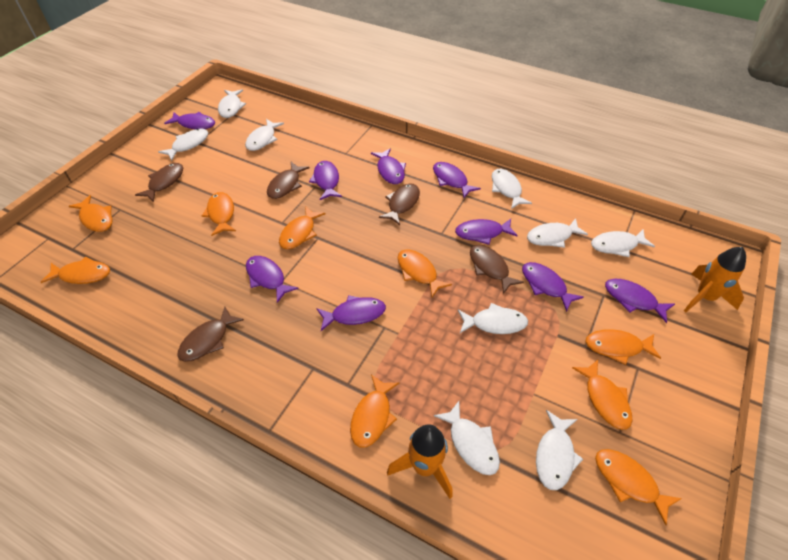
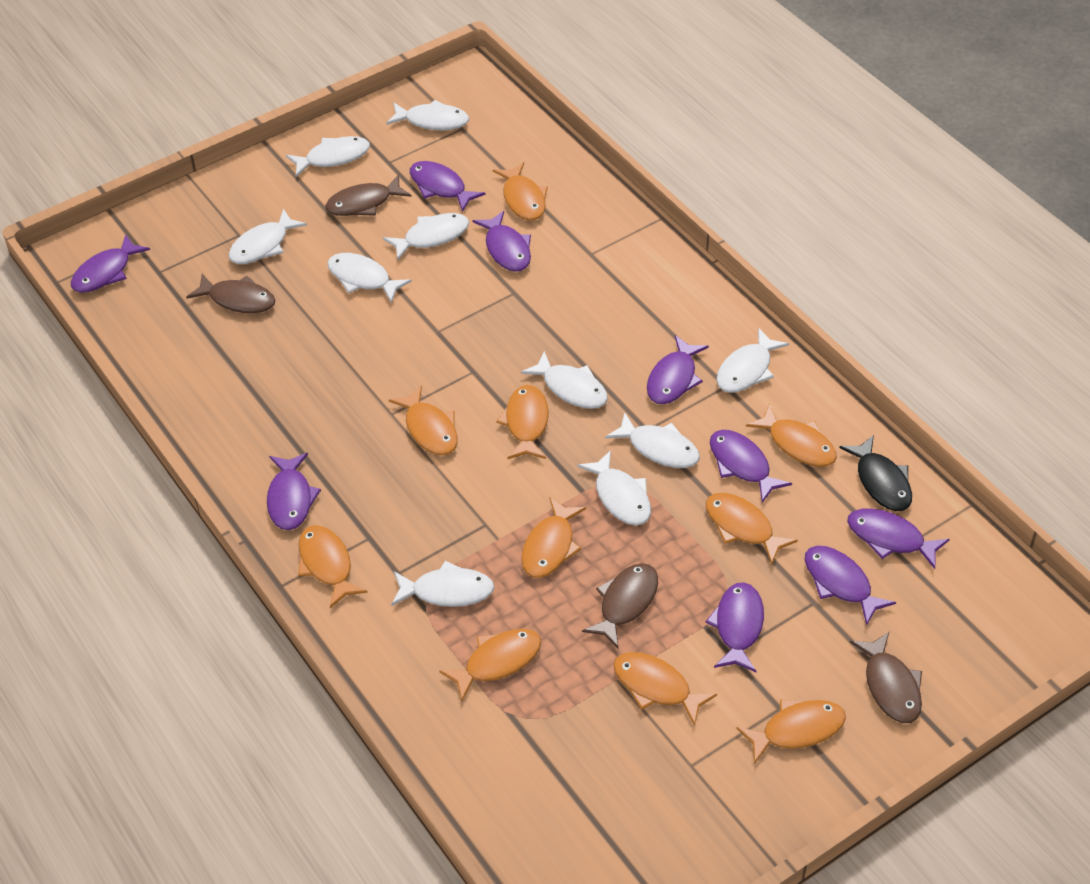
black fish: 0 -> 1
brown fish: 5 -> 4
orange fish: 9 -> 10
orange rocket: 2 -> 0
white fish: 9 -> 10

